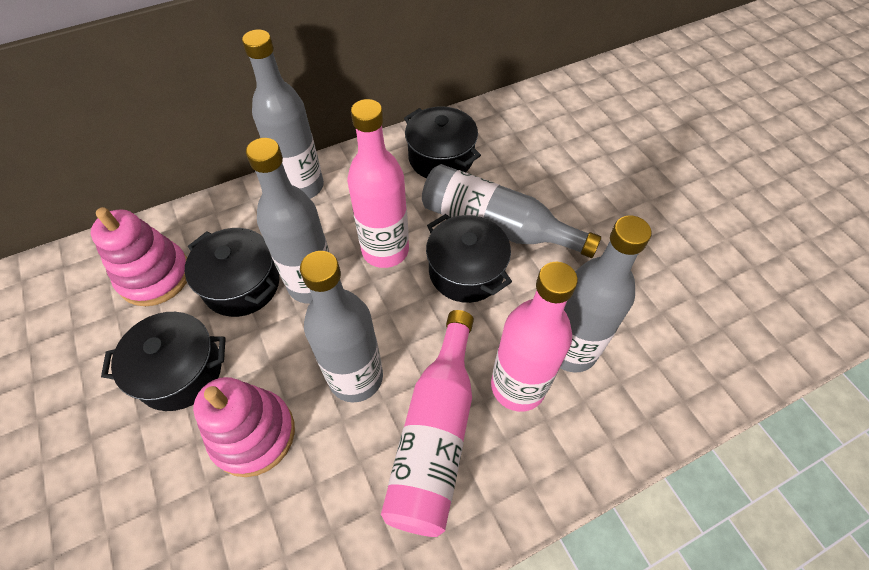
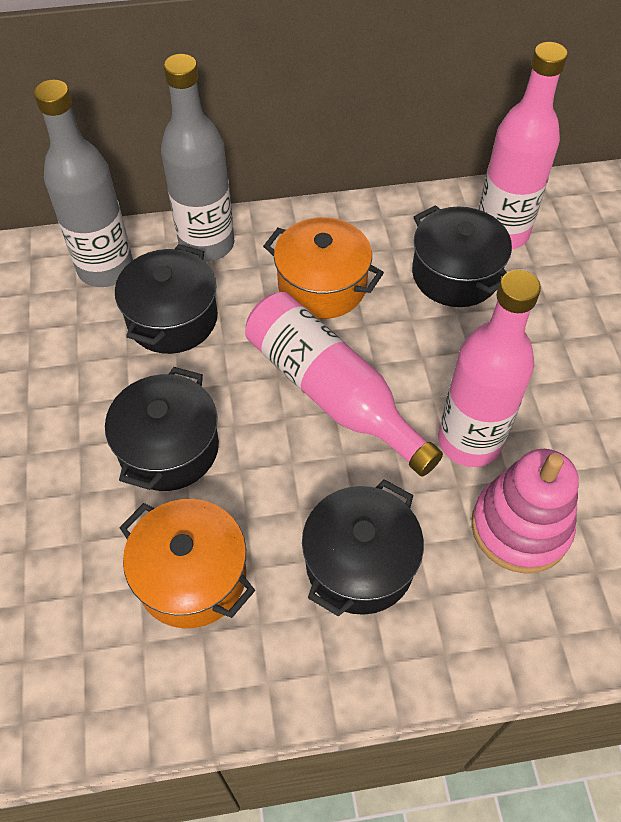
grey bottle: 5 -> 2
orange pot: 0 -> 2
pink stacking toy: 2 -> 1

